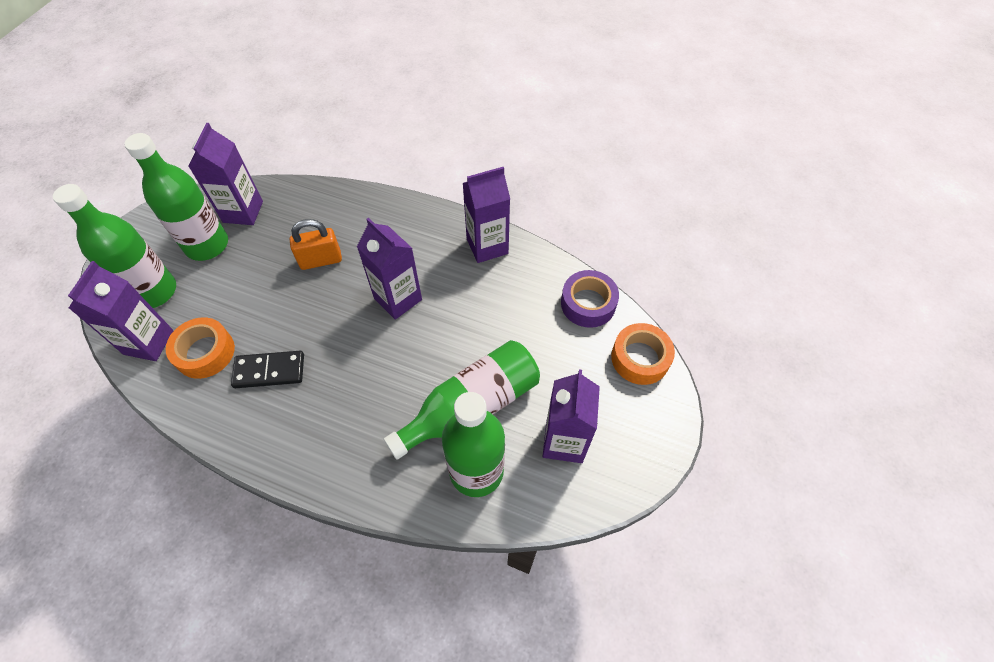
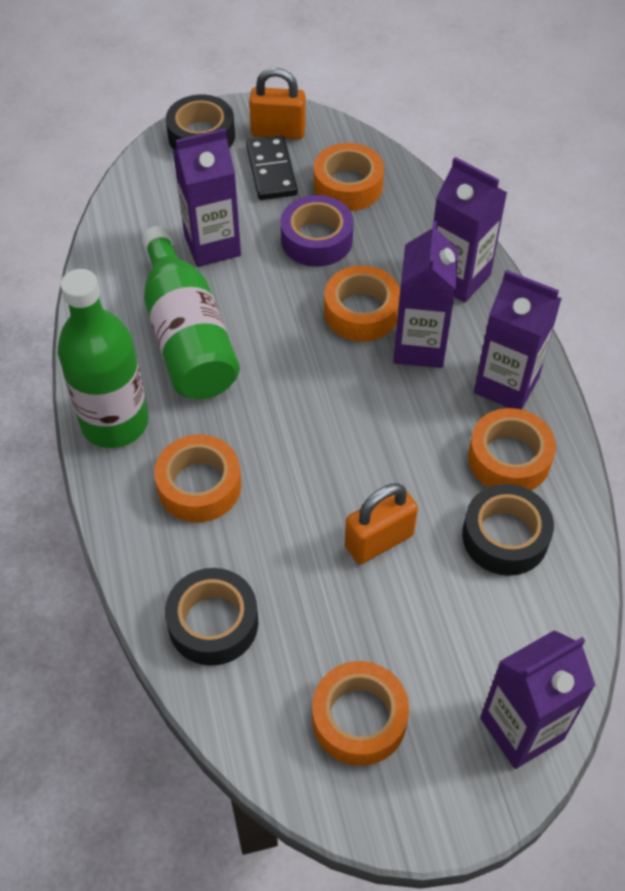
black tape: 0 -> 3
green bottle: 4 -> 2
orange padlock: 1 -> 2
orange tape: 2 -> 5

